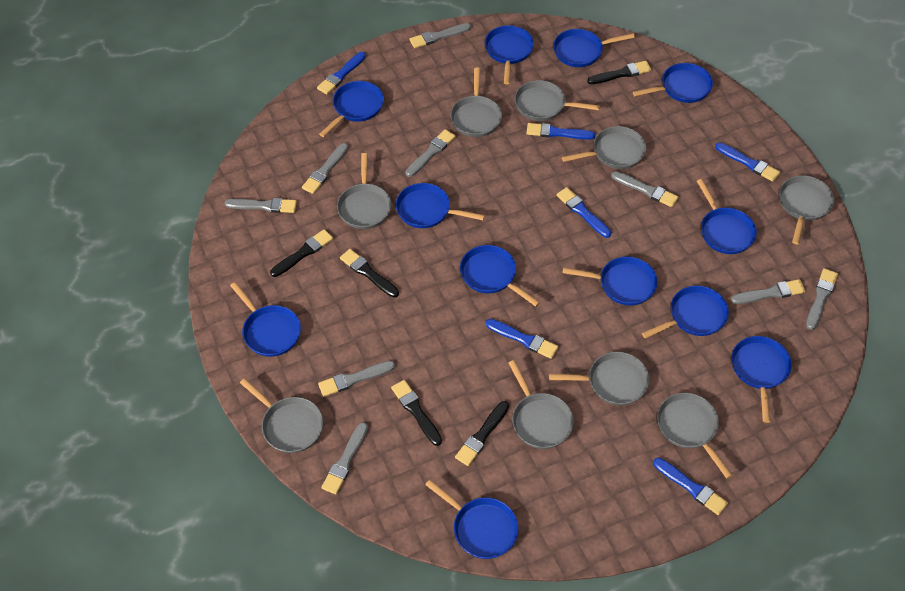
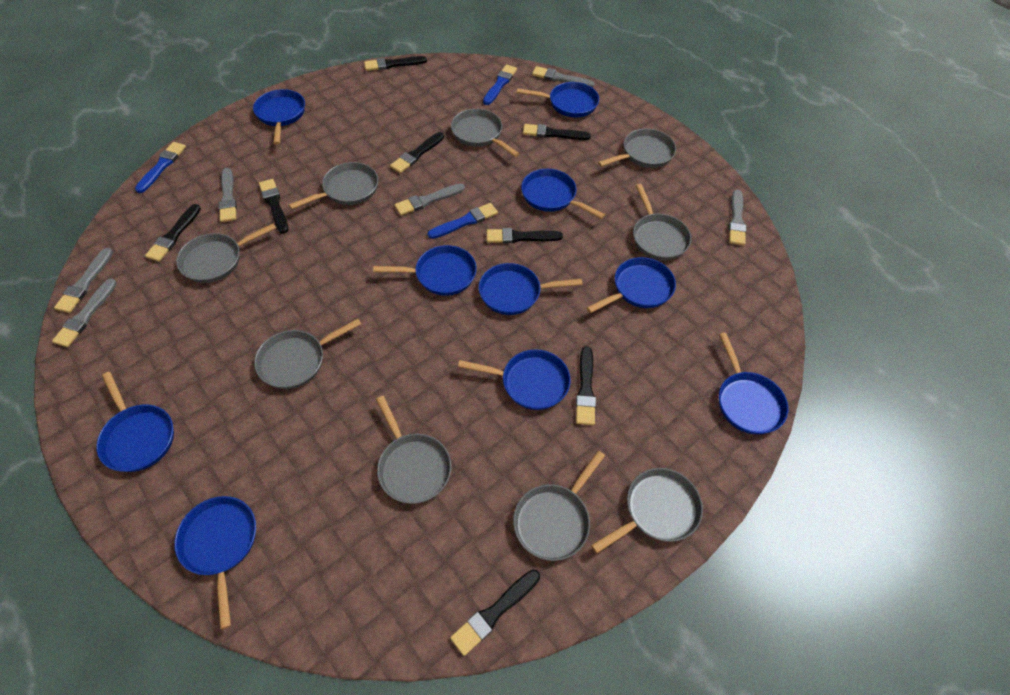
black brush: 5 -> 8
blue brush: 6 -> 3
blue pan: 12 -> 10
grey brush: 9 -> 6

